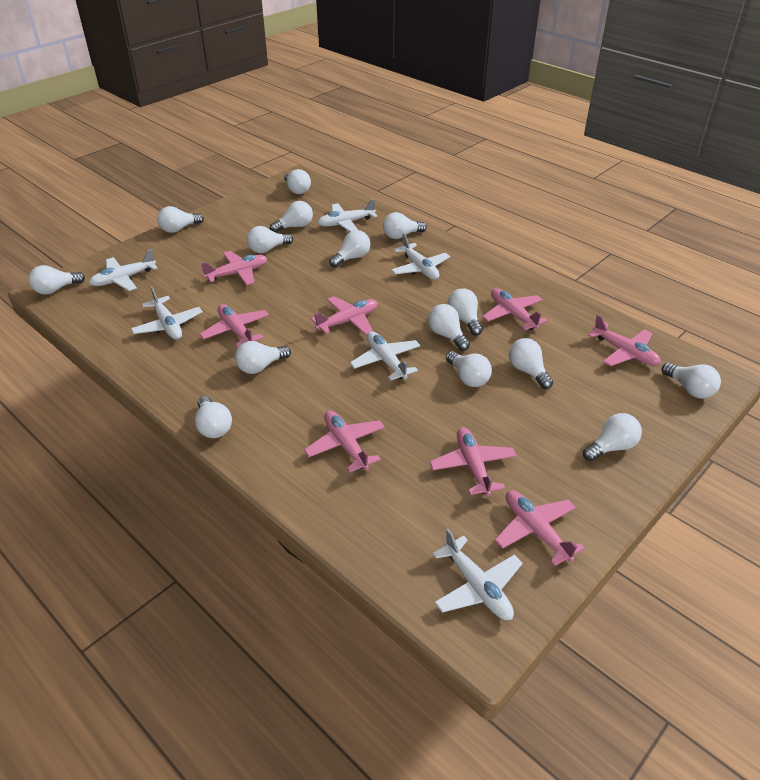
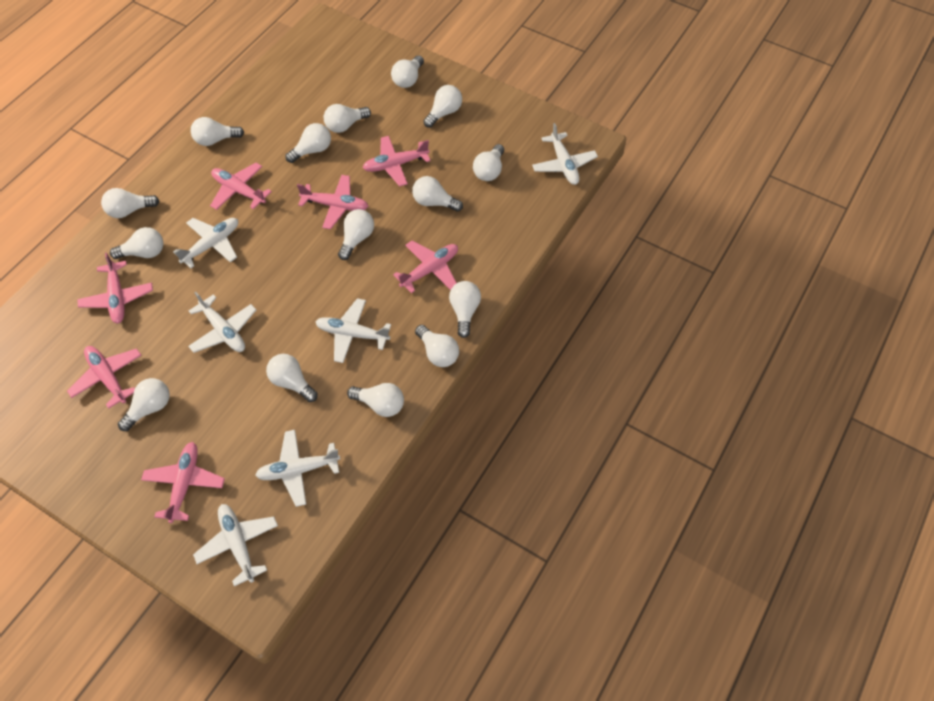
pink plane: 8 -> 7

